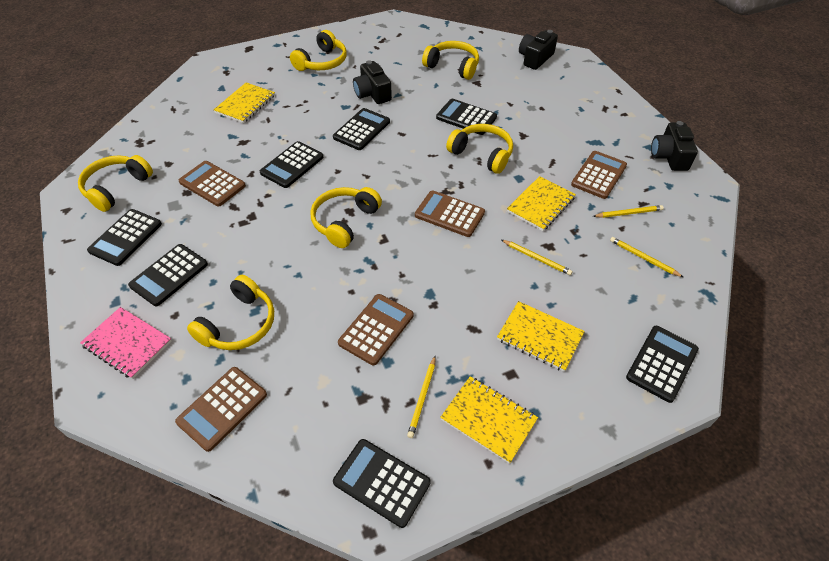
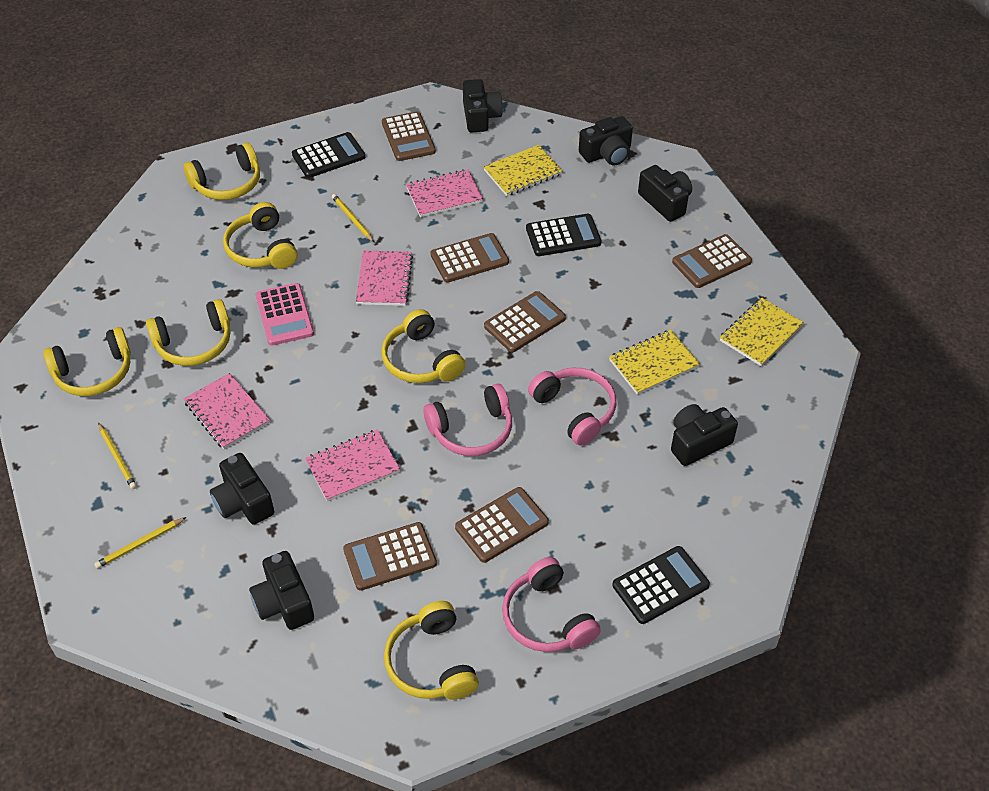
black calculator: 7 -> 3
black camera: 3 -> 6
brown calculator: 5 -> 6
pink calculator: 0 -> 1
pink headphones: 0 -> 3
pink notebook: 1 -> 4
yellow notebook: 4 -> 3
yellow pencil: 4 -> 3

